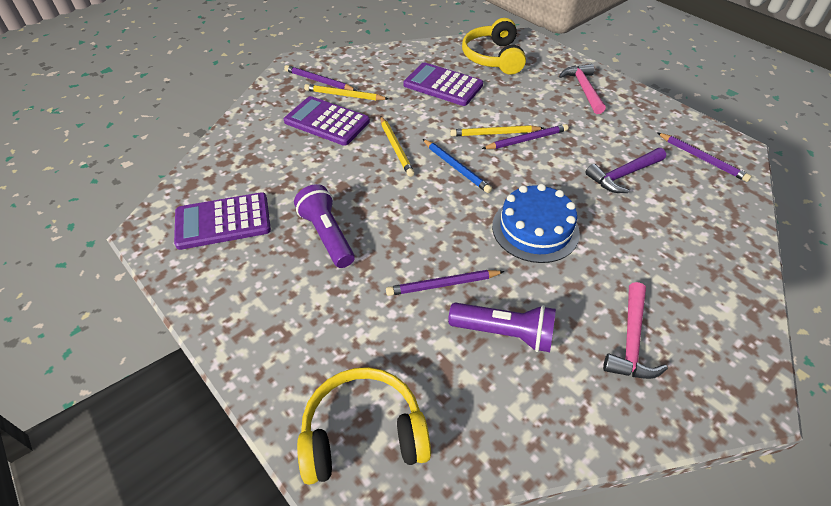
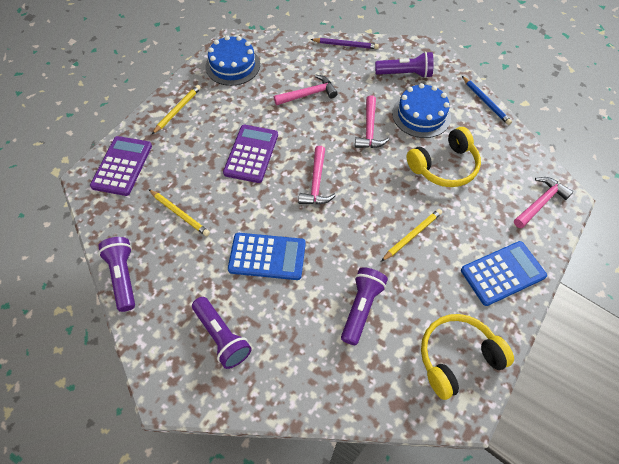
blue cake: 1 -> 2
blue calculator: 0 -> 2
pink hammer: 2 -> 4
purple calculator: 3 -> 2
purple flashlight: 2 -> 4
purple hammer: 1 -> 0
purple pencil: 4 -> 1

